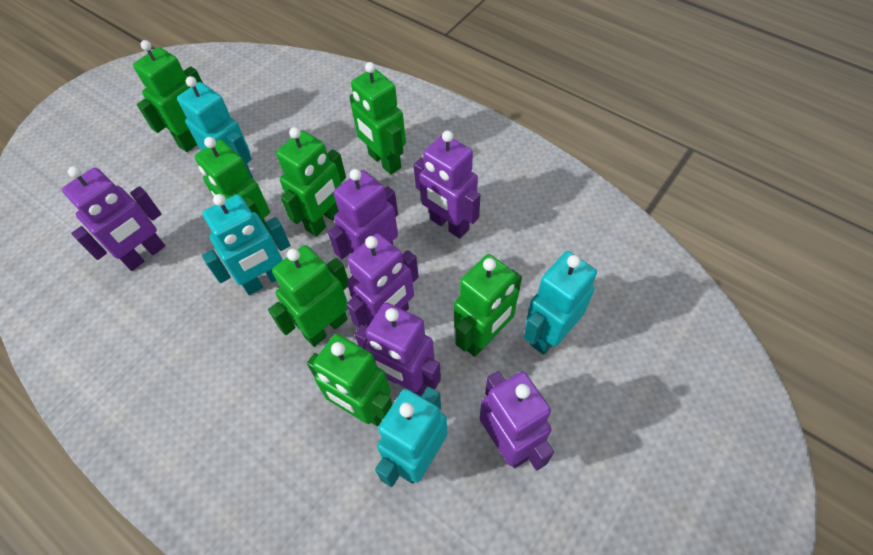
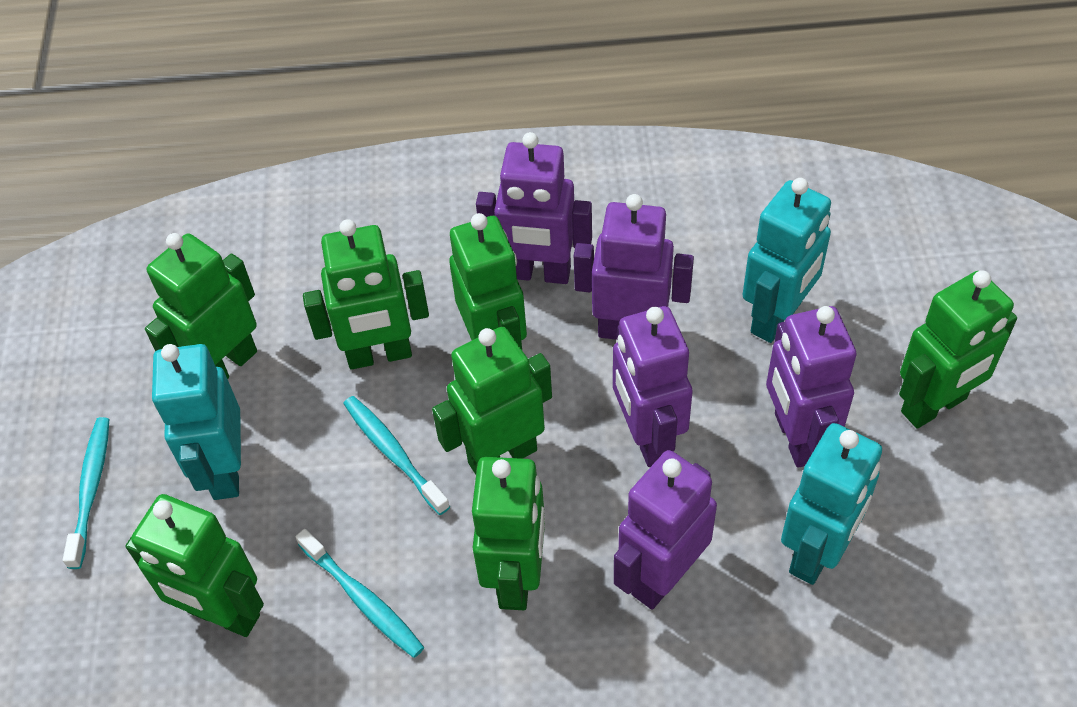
purple robot: 6 -> 5
turquoise robot: 4 -> 3
turquoise toothbrush: 0 -> 3

